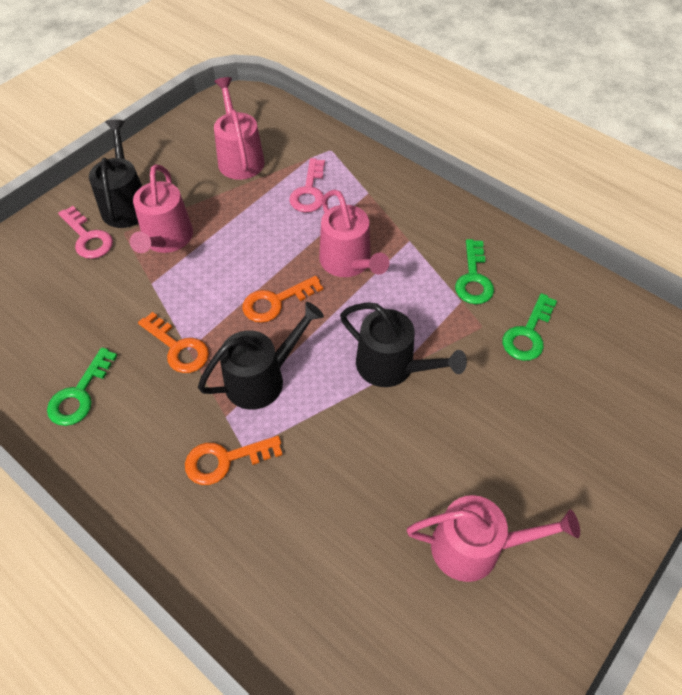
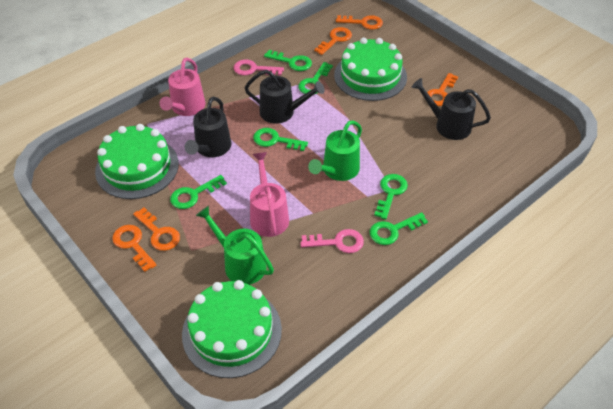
green cake: 0 -> 3
green key: 3 -> 6
green watering can: 0 -> 2
orange key: 3 -> 5
pink watering can: 4 -> 2

